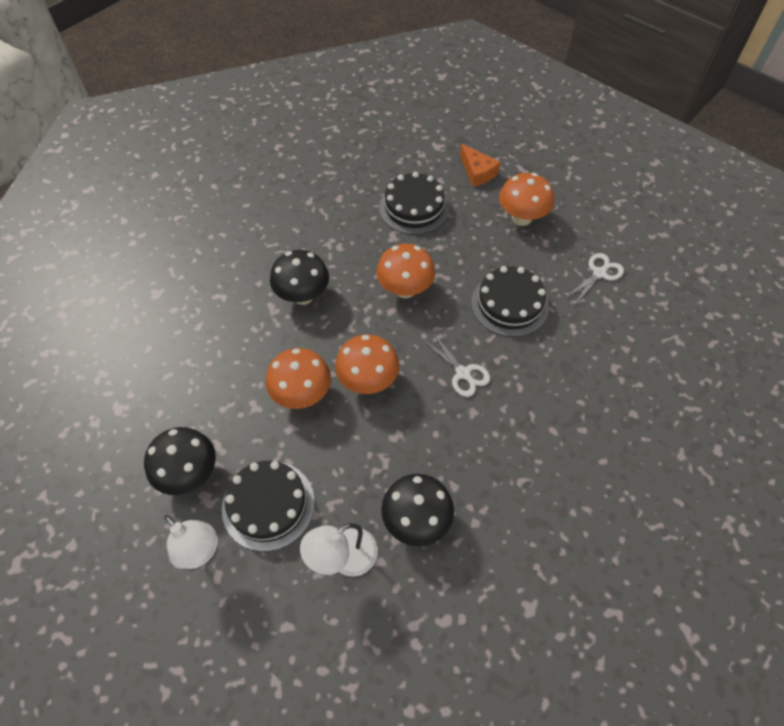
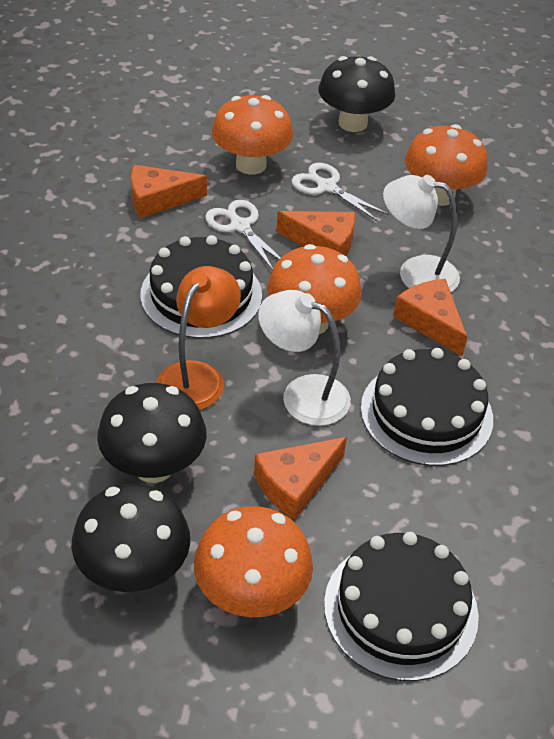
orange cheese: 1 -> 4
orange lamp: 0 -> 1

